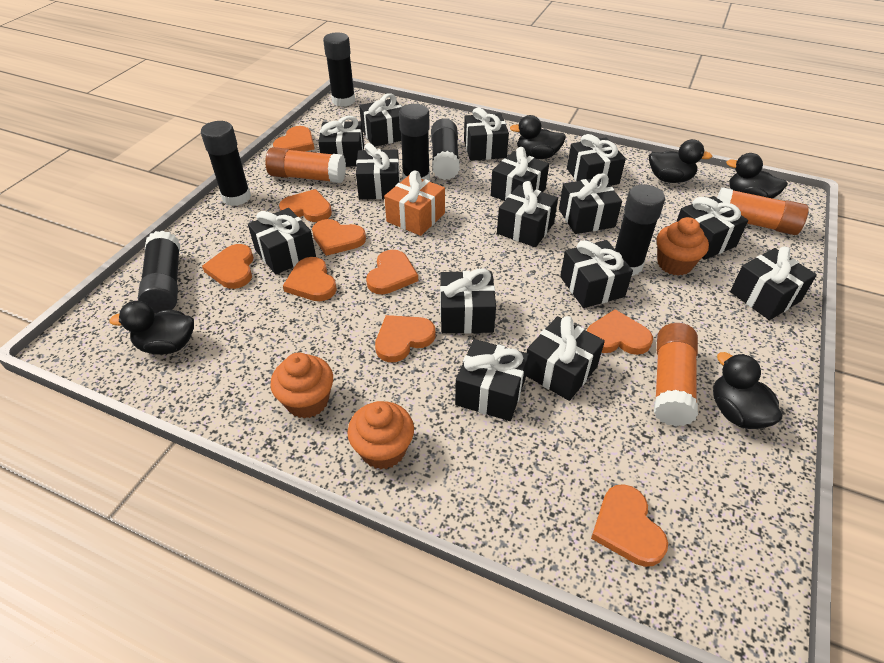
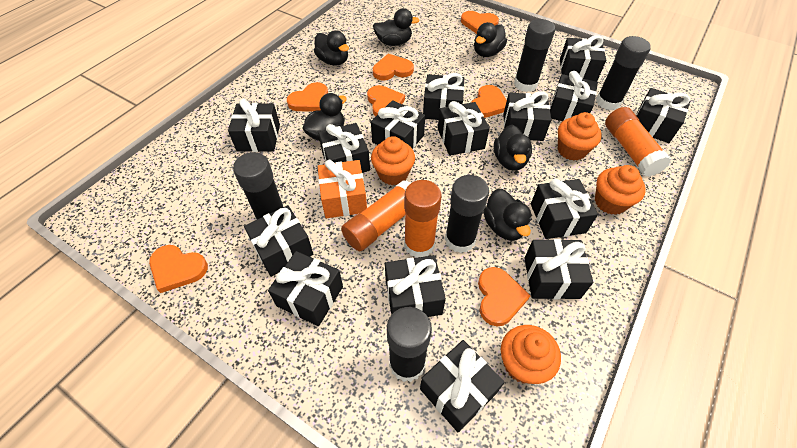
black duck: 5 -> 6
black glue stick: 6 -> 5
orange cupcake: 3 -> 4
orange heart: 9 -> 7

